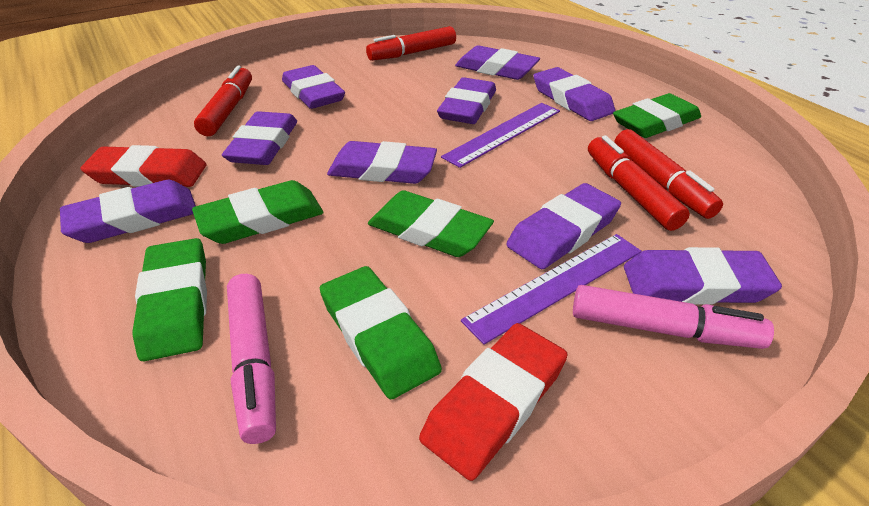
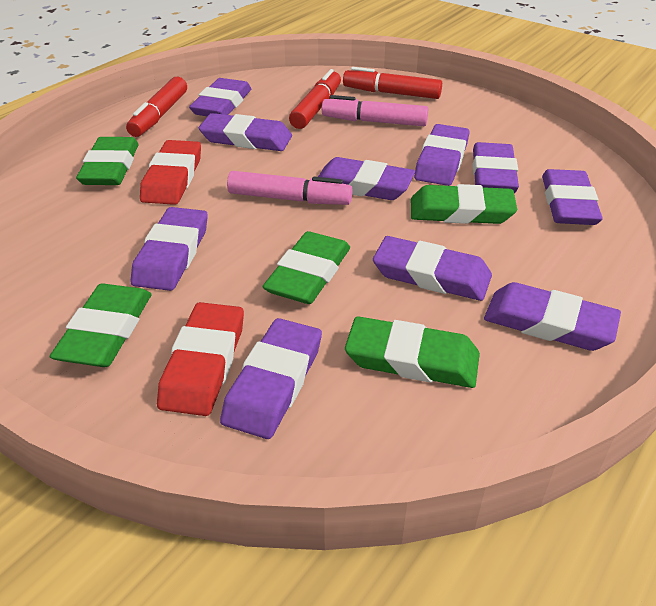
purple eraser: 9 -> 10
purple ruler: 2 -> 0
red marker: 4 -> 3

